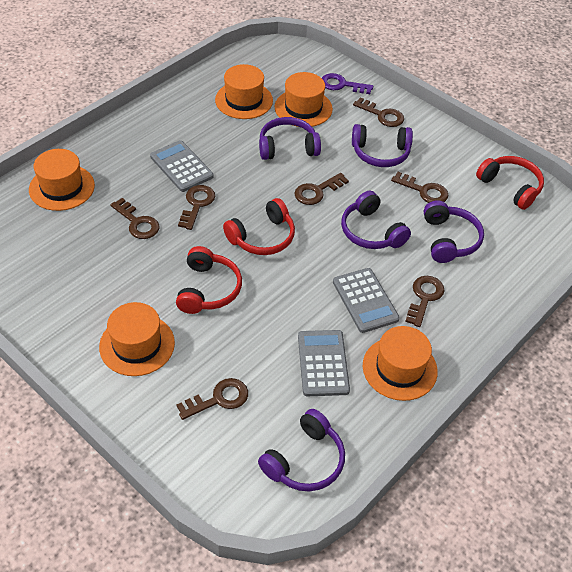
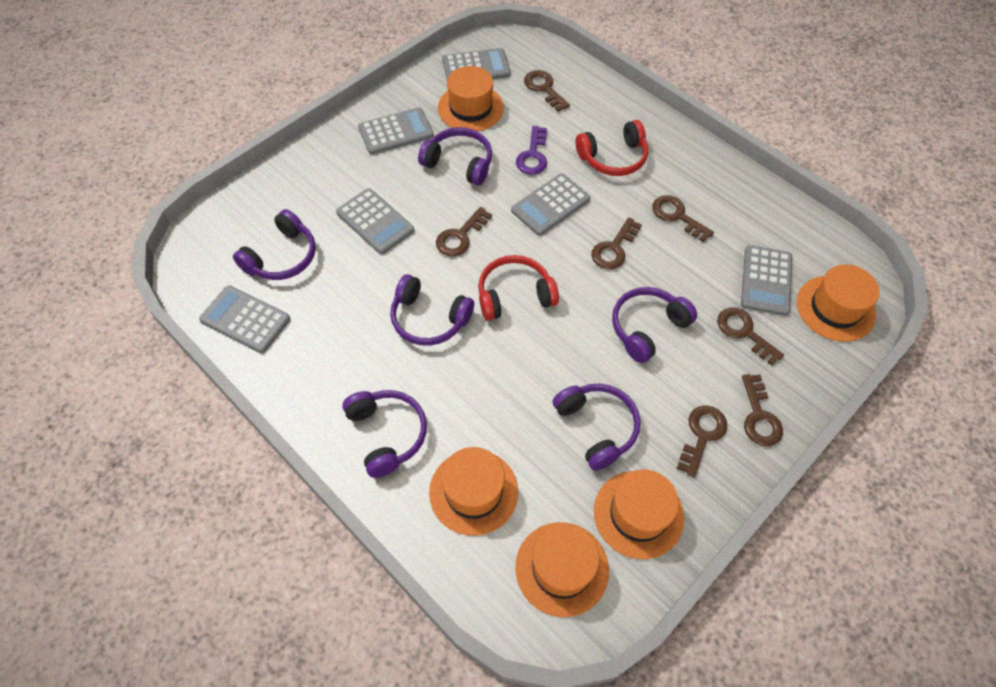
grey calculator: 3 -> 6
purple headphones: 5 -> 6
red headphones: 3 -> 2

